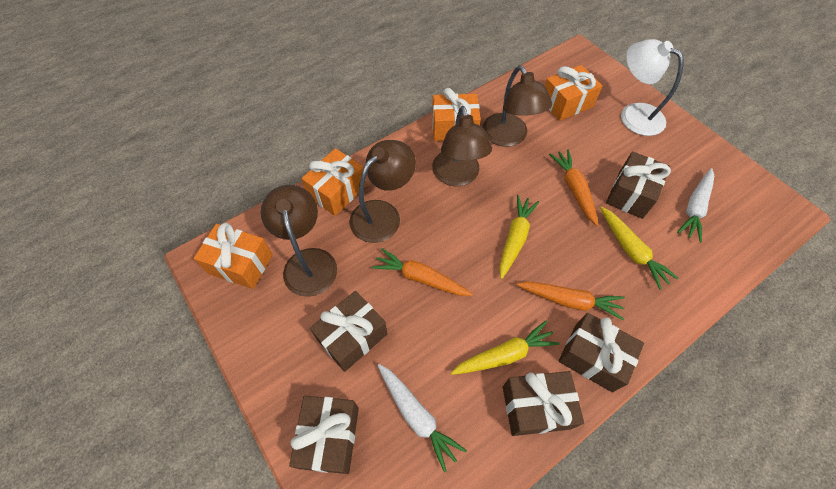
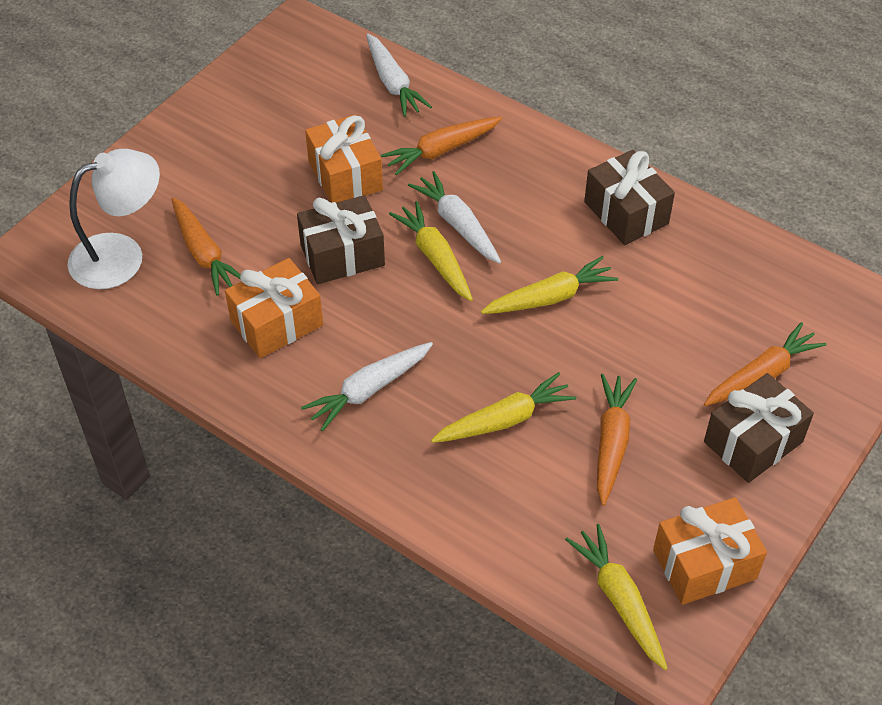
brown gift: 5 -> 3
brown lamp: 4 -> 0
orange carrot: 3 -> 4
orange gift: 4 -> 3
white carrot: 2 -> 3
yellow carrot: 3 -> 4

